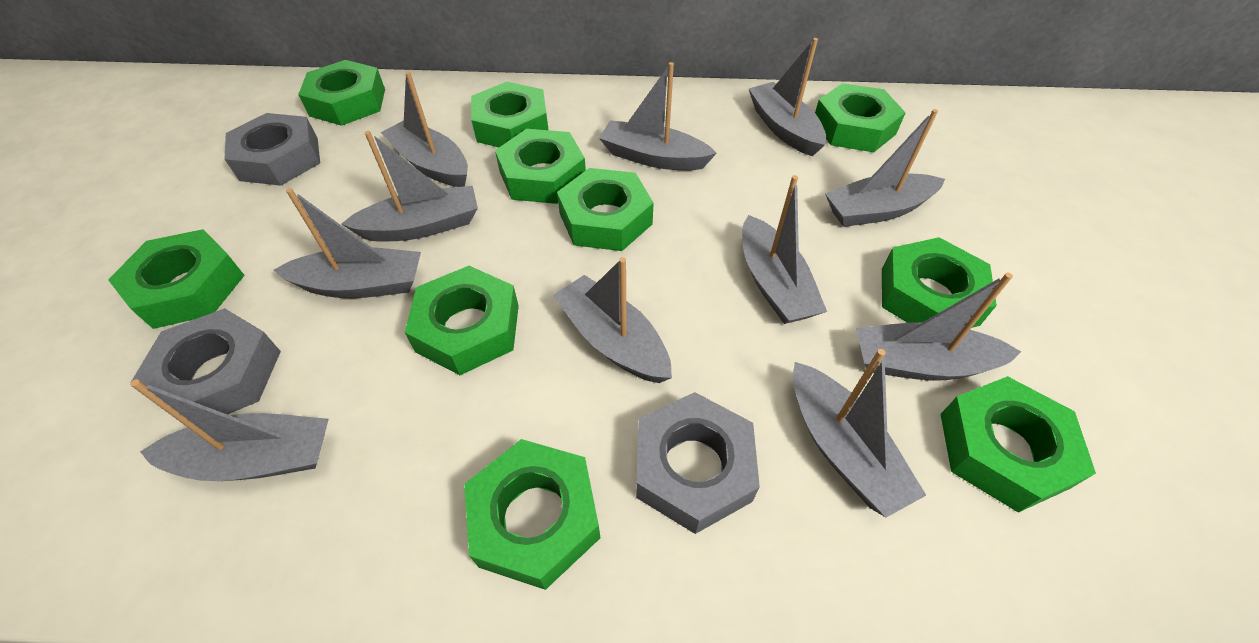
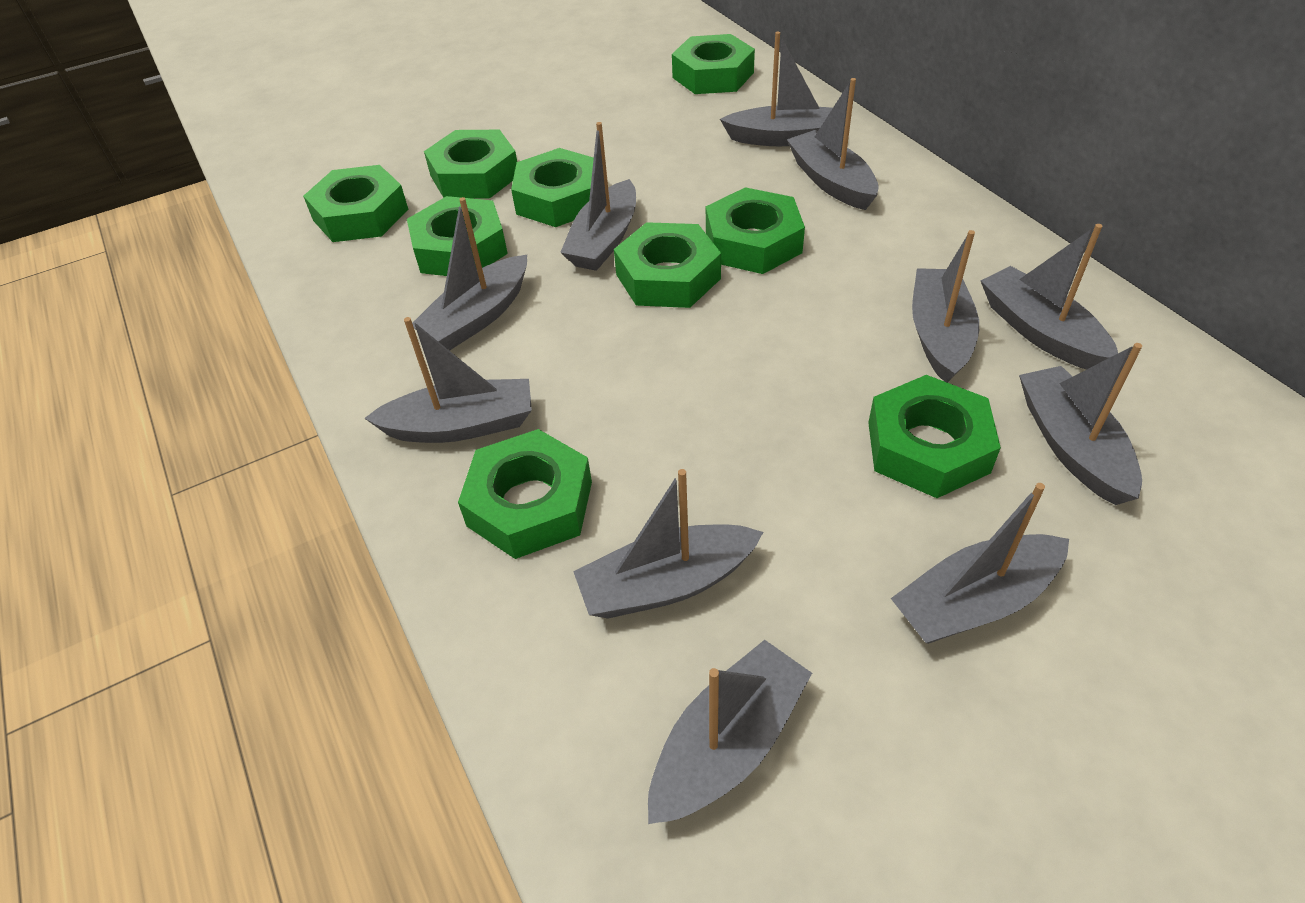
green nut: 10 -> 9
grey nut: 3 -> 0

